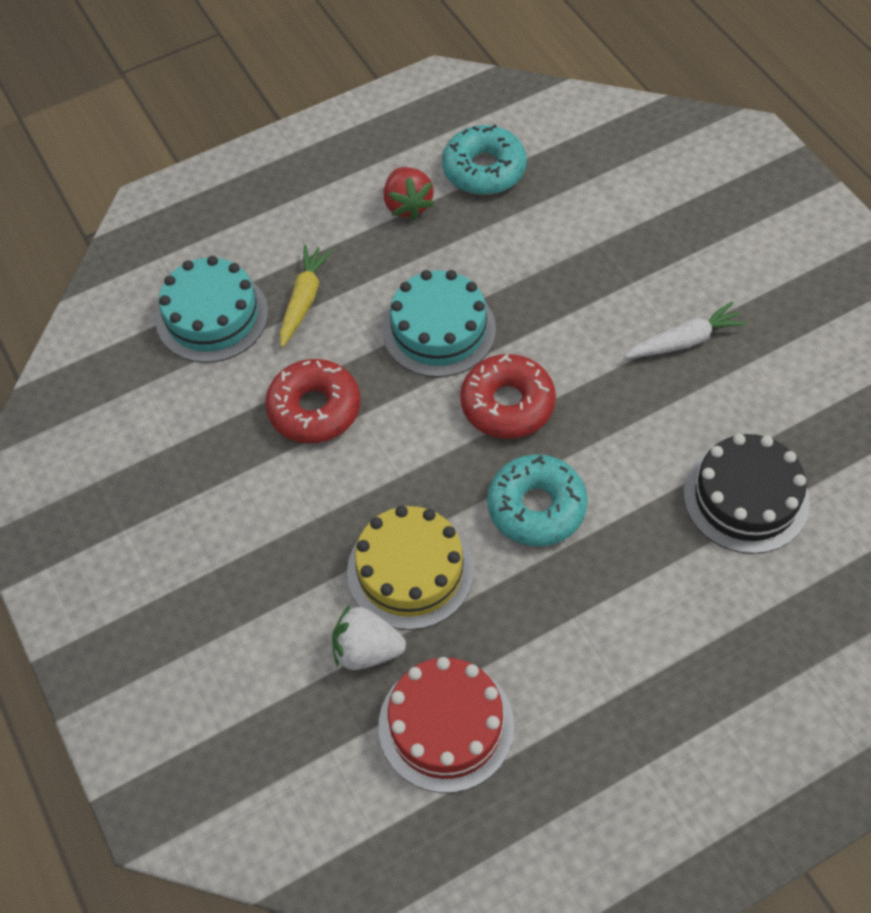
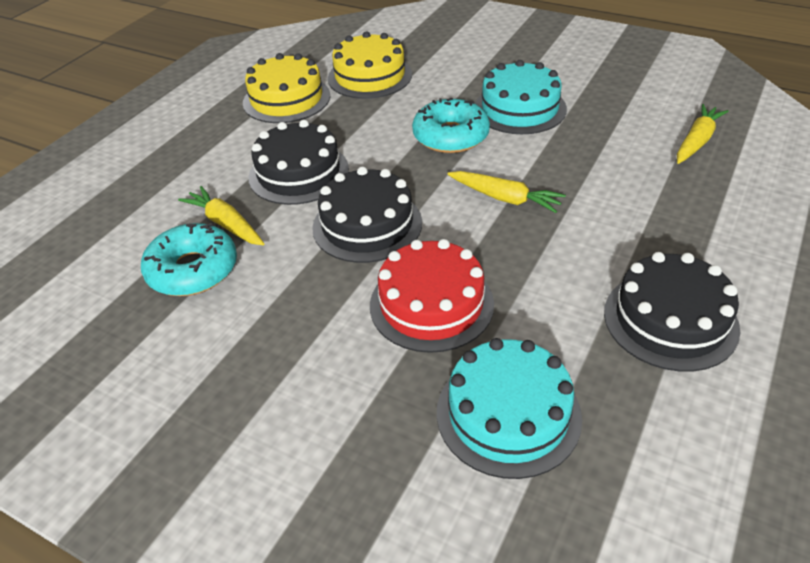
black cake: 1 -> 3
red donut: 2 -> 0
red strawberry: 1 -> 0
white carrot: 1 -> 0
white strawberry: 1 -> 0
yellow cake: 1 -> 2
yellow carrot: 1 -> 3

